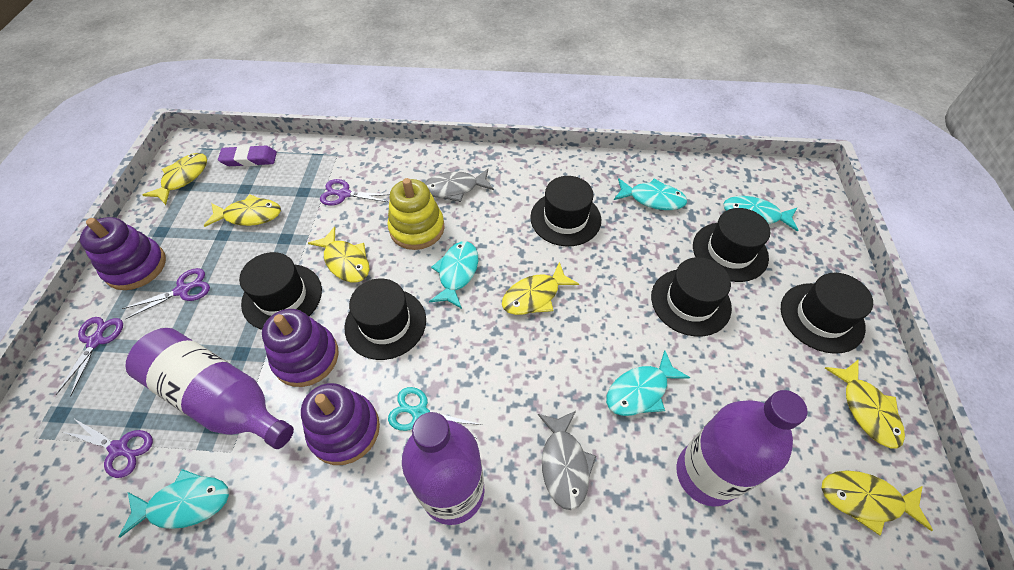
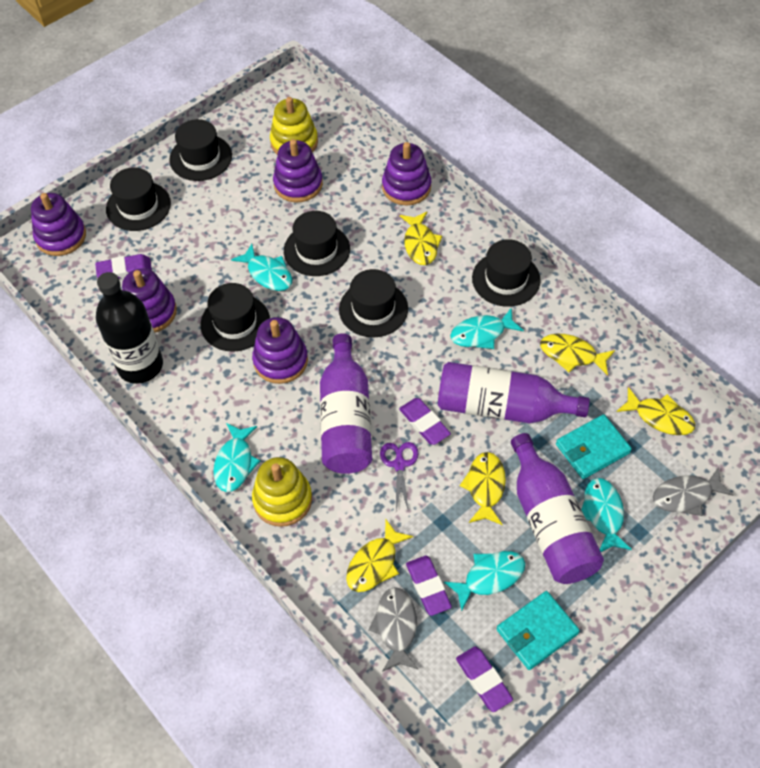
black bottle: 0 -> 1
purple eraser: 1 -> 4
purple scissors: 4 -> 1
purple stacking toy: 3 -> 5
turquoise scissors: 1 -> 0
turquoise wallet: 0 -> 2
yellow fish: 6 -> 5
yellow stacking toy: 1 -> 2

